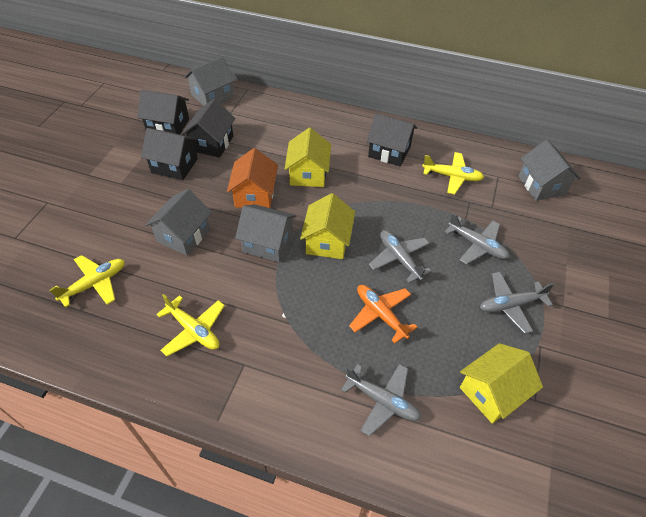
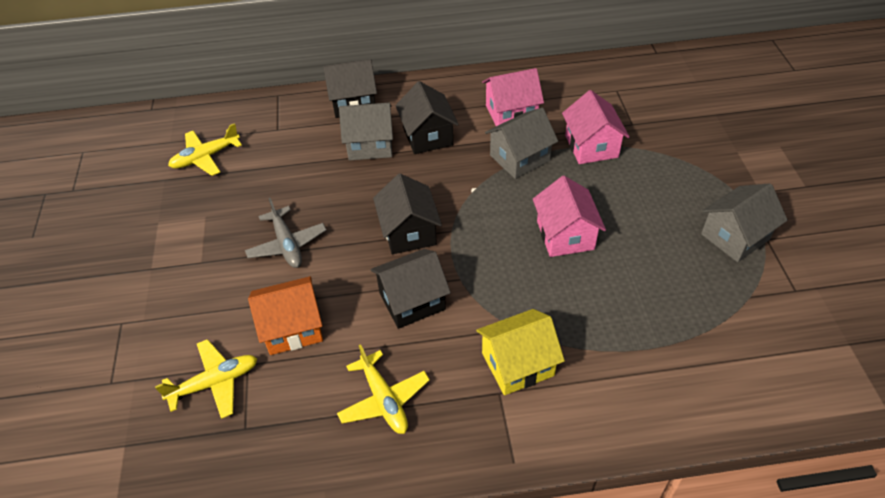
grey house: 4 -> 3
grey plane: 4 -> 1
orange plane: 1 -> 0
pink house: 0 -> 3
yellow house: 3 -> 1

